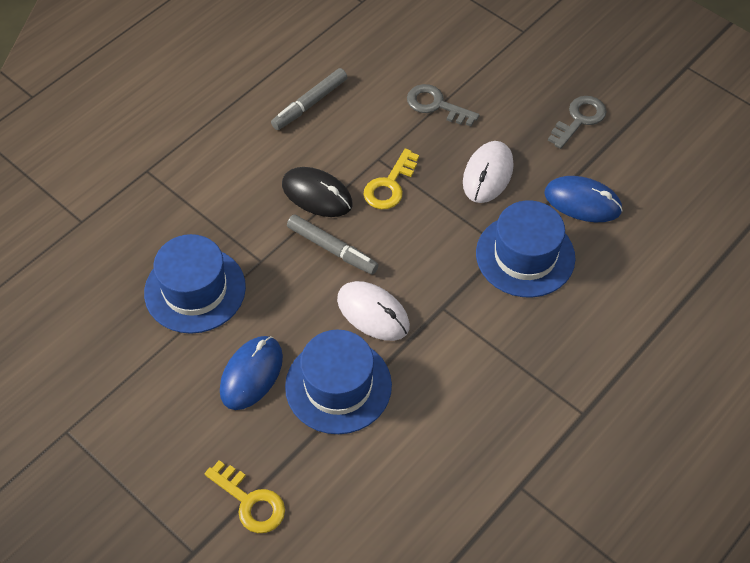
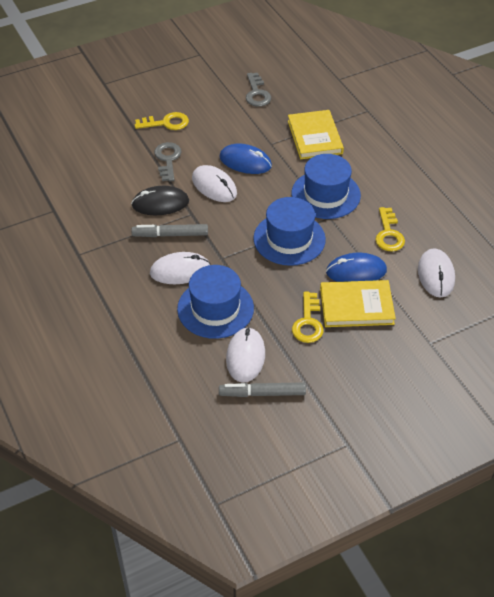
white mouse: 2 -> 4
yellow book: 0 -> 2
yellow key: 2 -> 3

